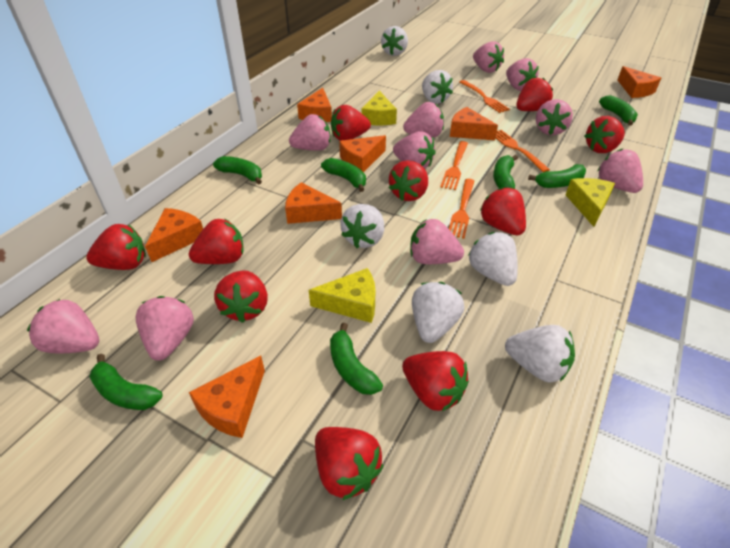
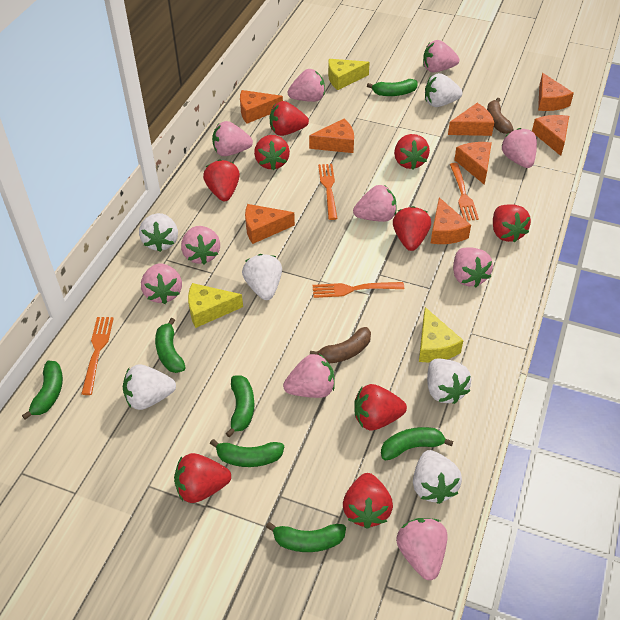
brown banana: 0 -> 2
orange cheese: 7 -> 8
red strawberry: 10 -> 9

